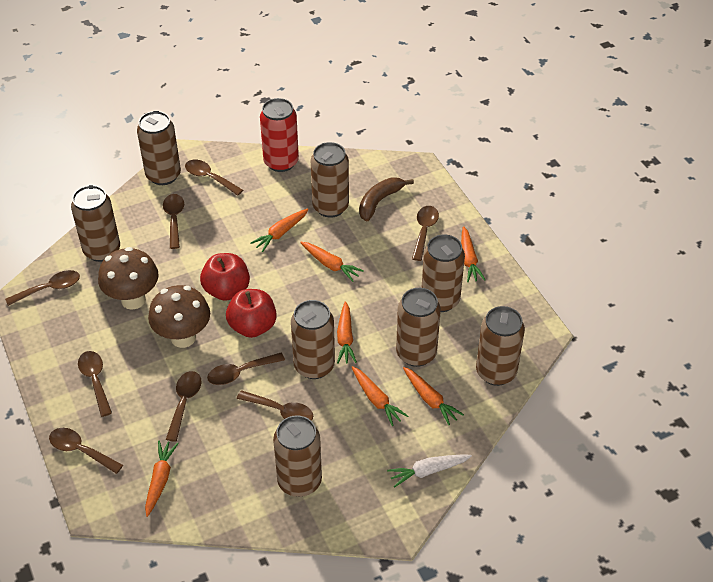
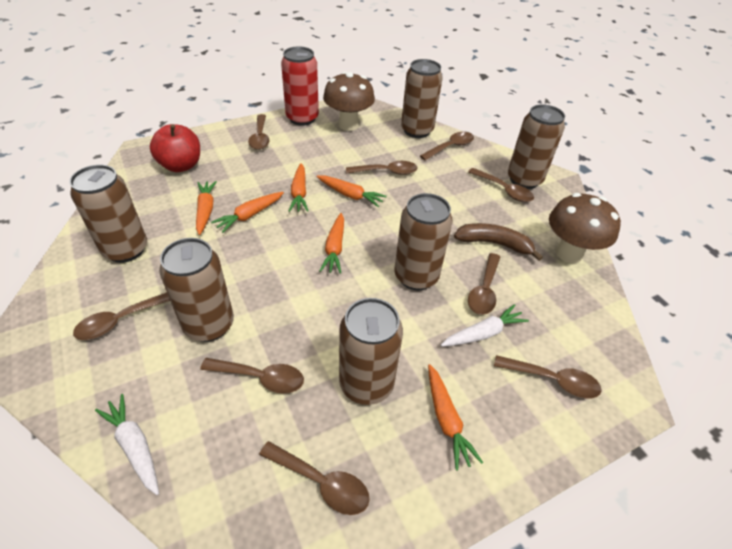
brown can: 8 -> 6
orange carrot: 7 -> 6
red apple: 2 -> 1
white carrot: 1 -> 2

